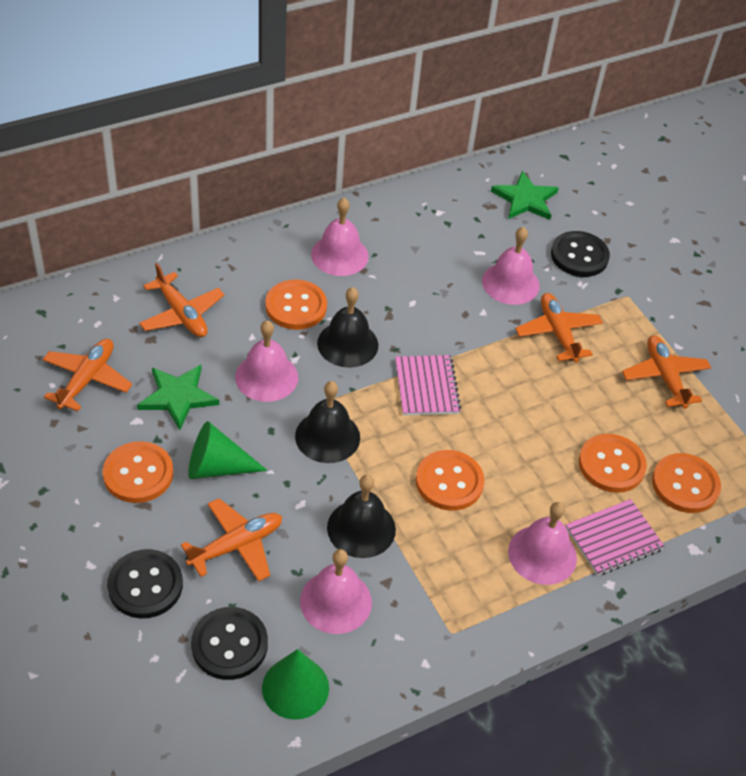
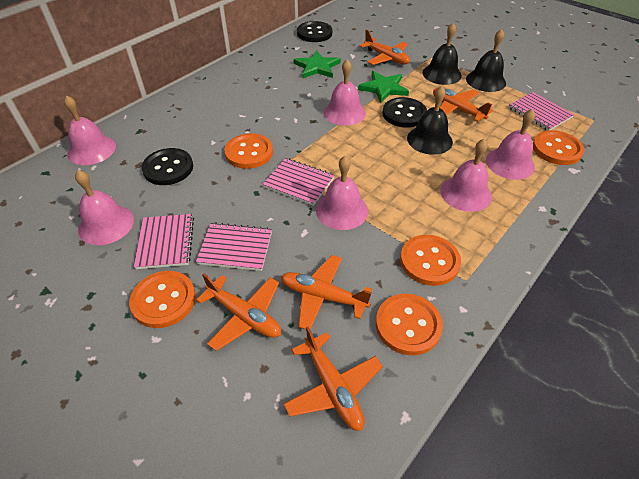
green cone: 2 -> 0
pink bell: 5 -> 6
pink notebook: 2 -> 4

